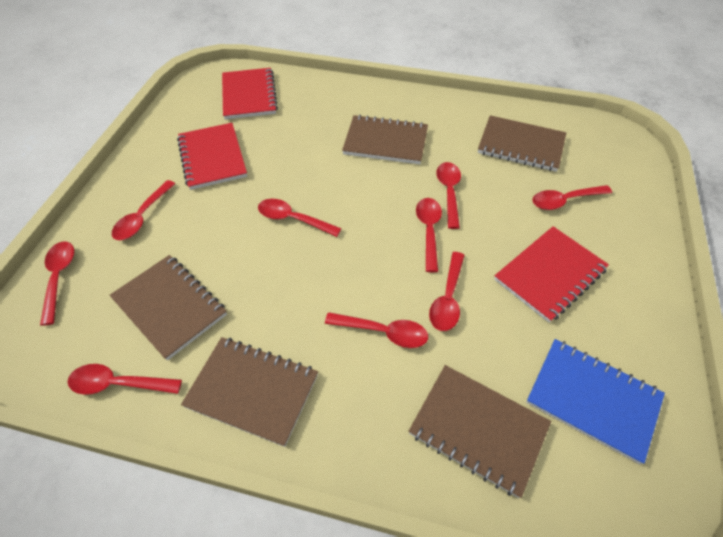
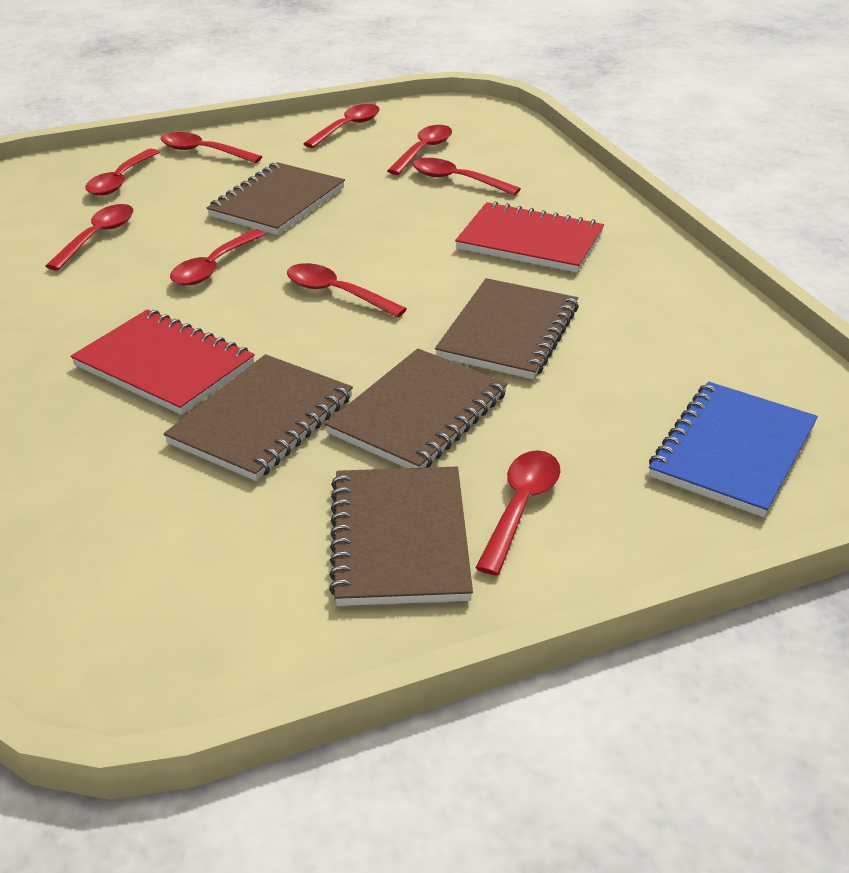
red notebook: 3 -> 2

